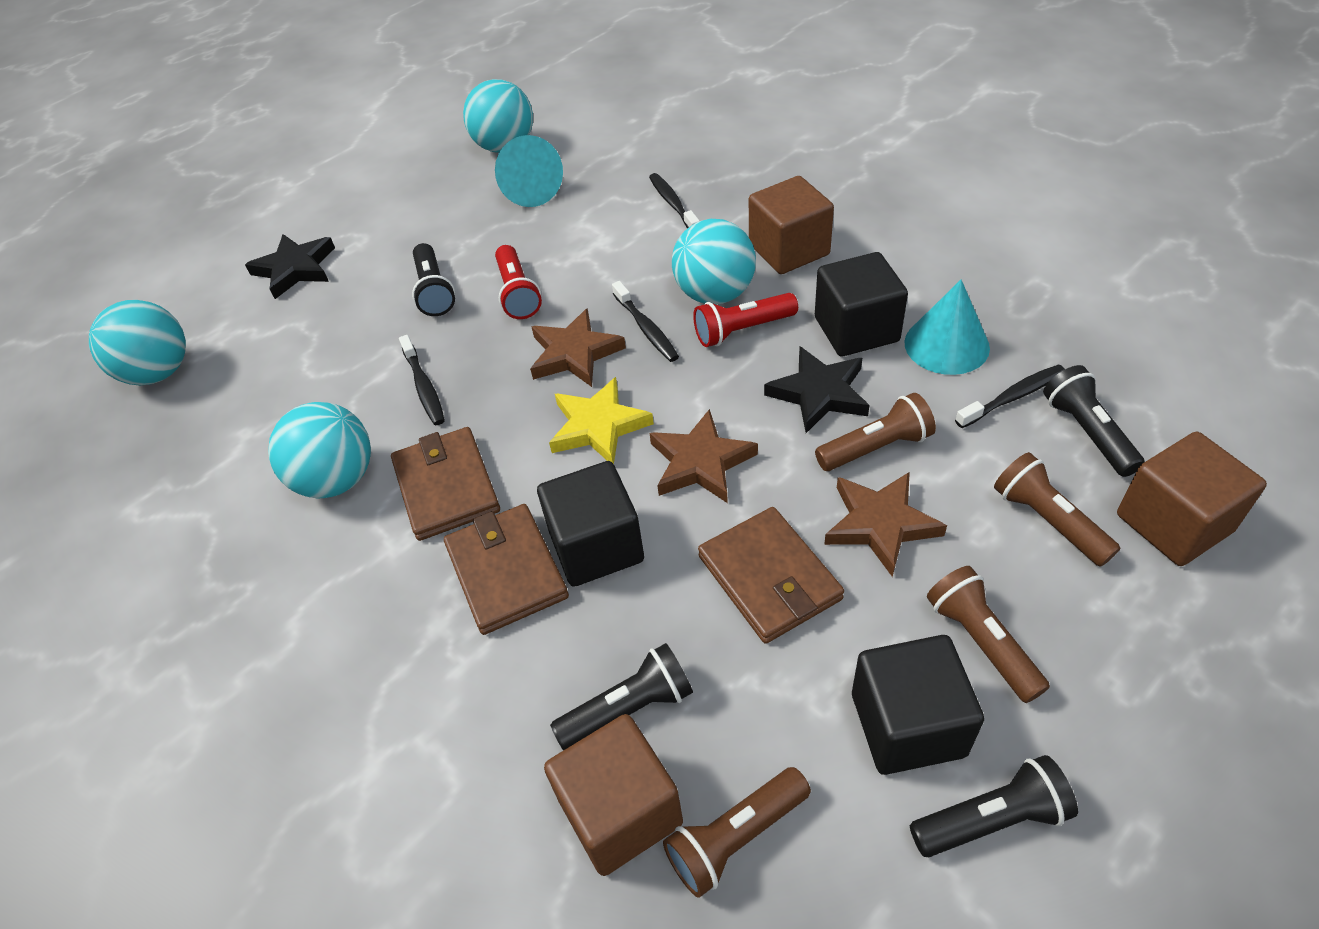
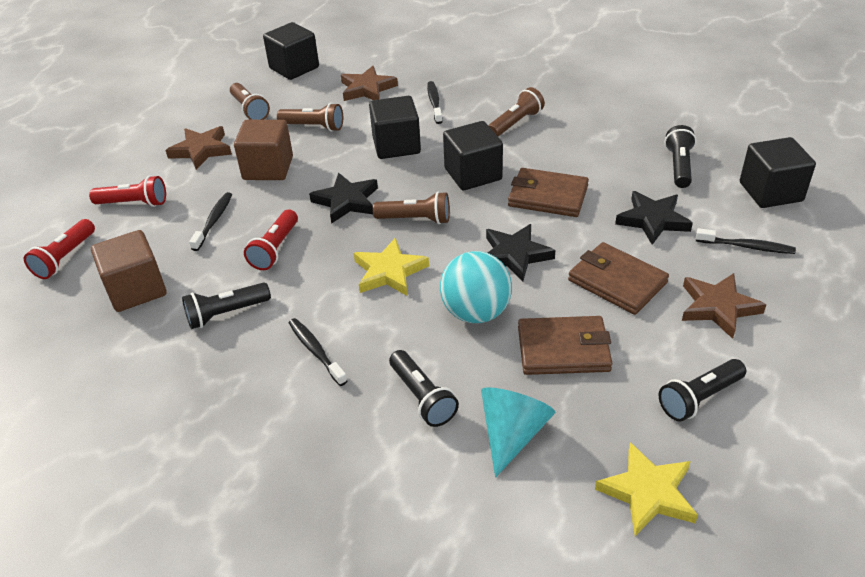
black cube: 3 -> 4
black star: 2 -> 3
brown cube: 3 -> 2
red flashlight: 2 -> 3
turquoise ball: 4 -> 1
turquoise cone: 2 -> 1
yellow star: 1 -> 2

